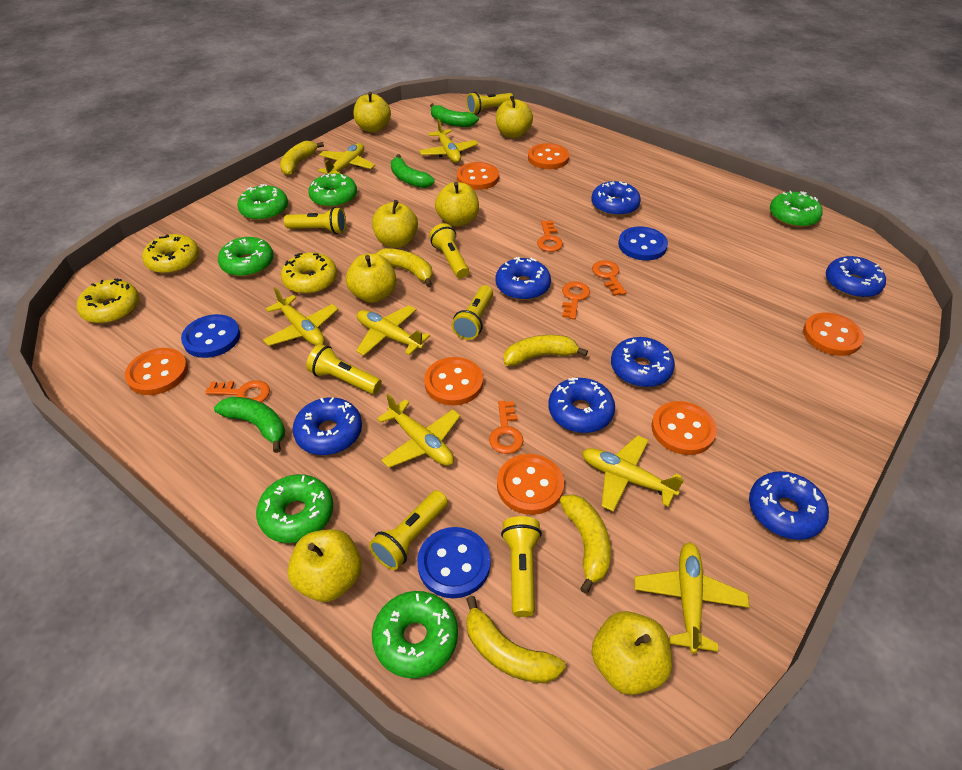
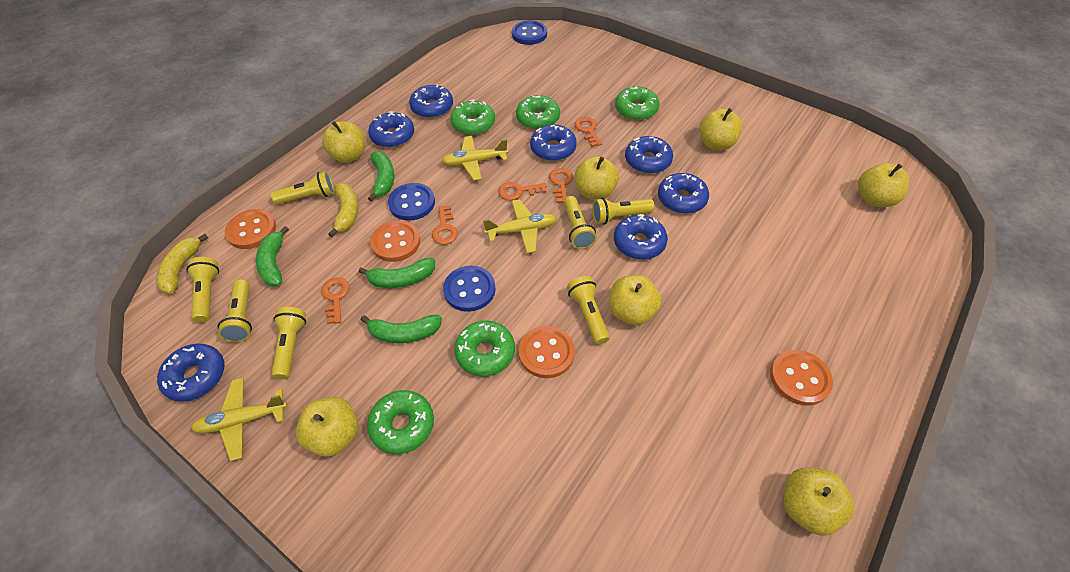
green banana: 3 -> 4
green donut: 6 -> 5
orange button: 7 -> 4
yellow banana: 5 -> 2
yellow donut: 3 -> 0
yellow plane: 7 -> 3

